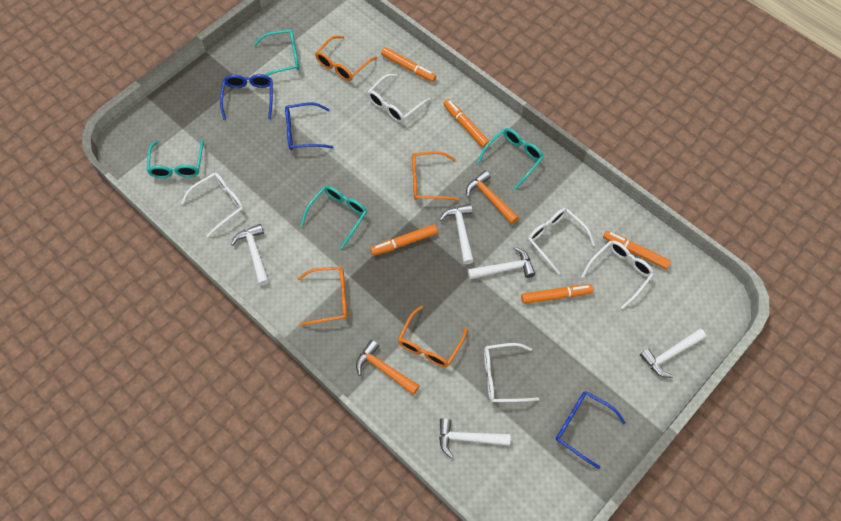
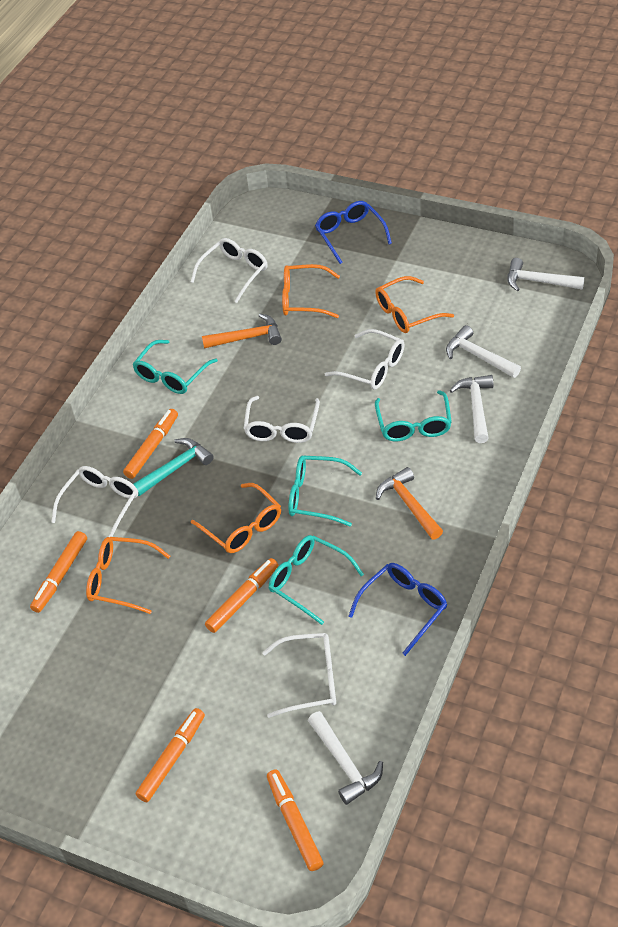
blue glasses: 3 -> 2
turquoise hammer: 0 -> 1
white hammer: 5 -> 4

